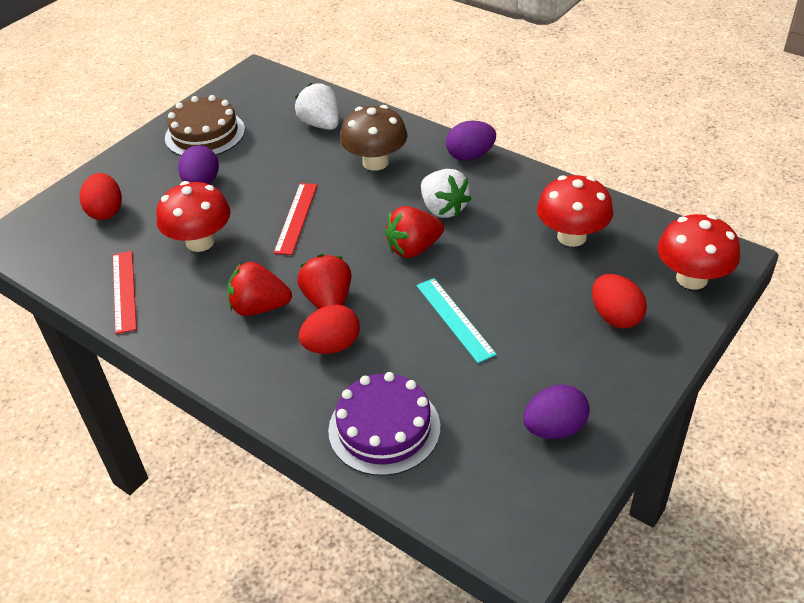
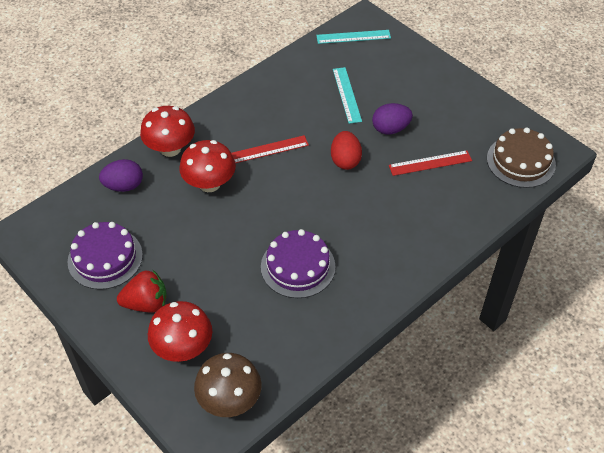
purple cake: 1 -> 2
purple egg: 3 -> 2
red egg: 3 -> 1
red strawberry: 3 -> 1
turquoise ruler: 1 -> 2
white strawberry: 2 -> 0

